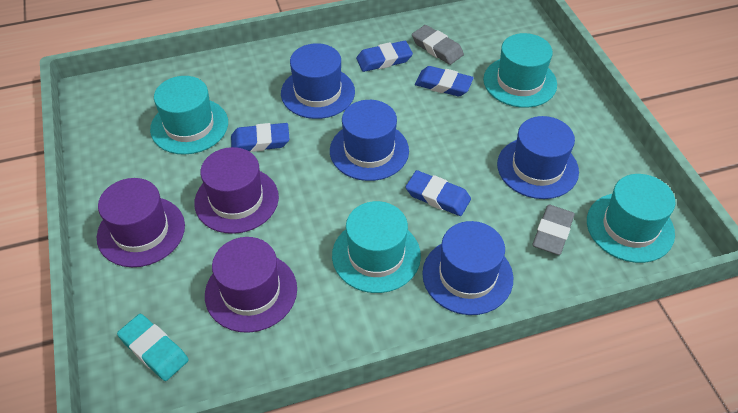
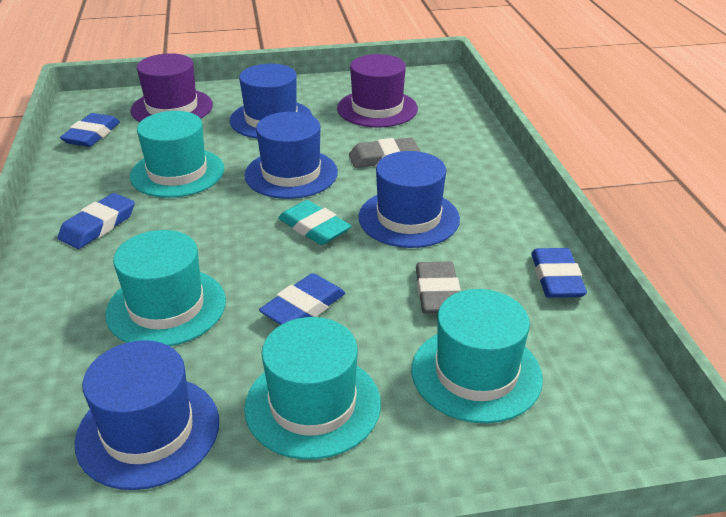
purple hat: 3 -> 2

